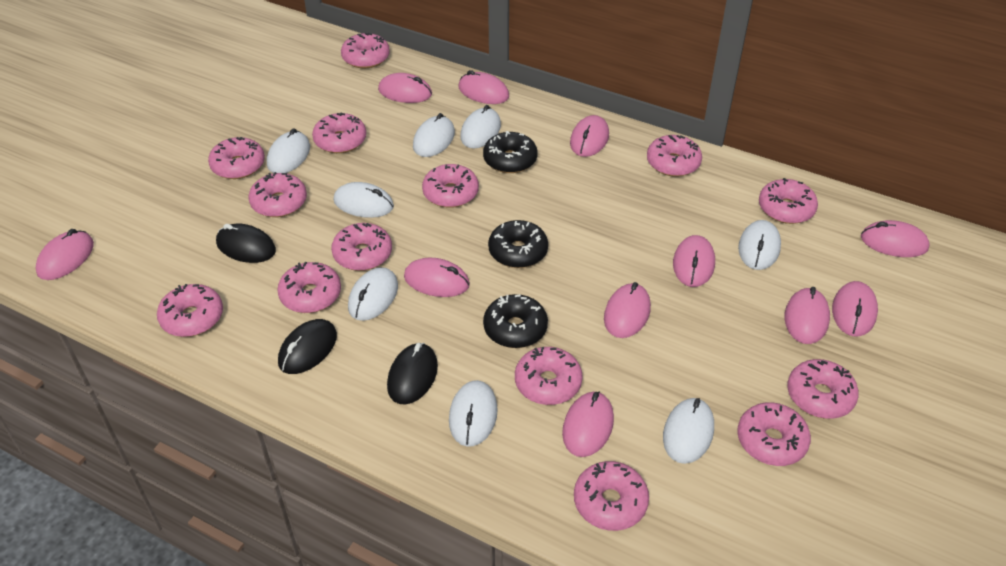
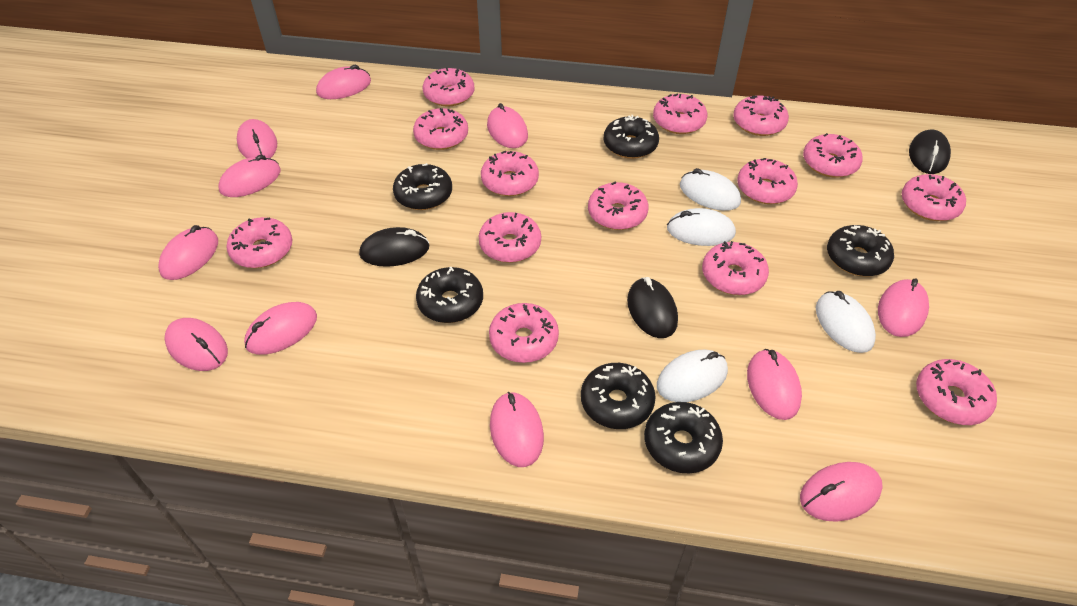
black donut: 3 -> 6
white mouse: 8 -> 4

